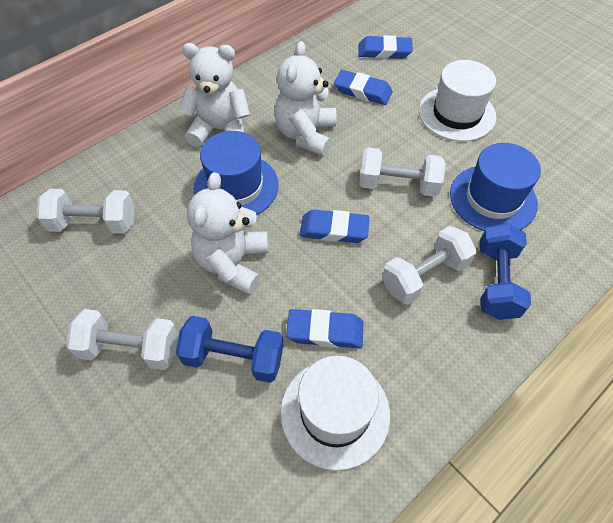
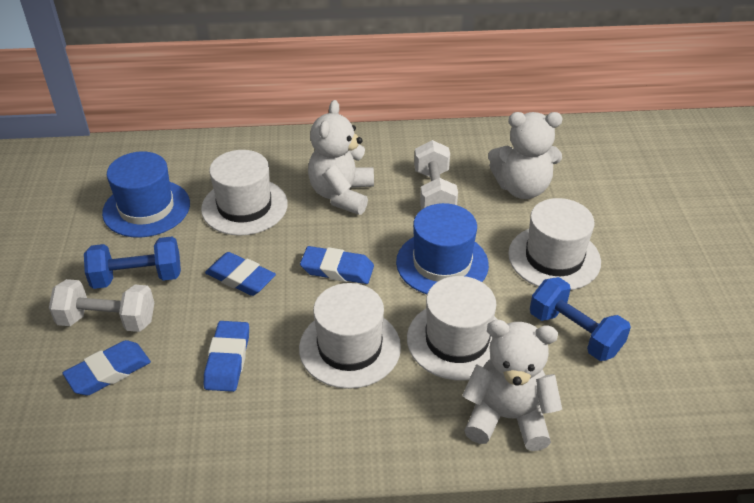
white dumbbell: 4 -> 2
white hat: 2 -> 4

